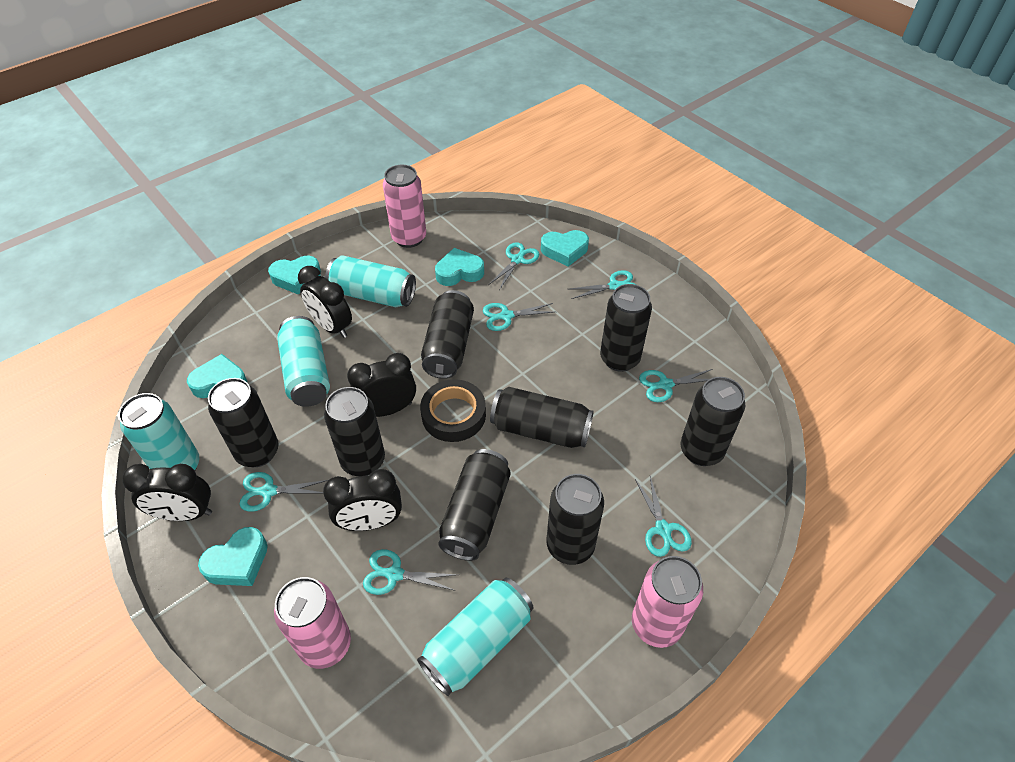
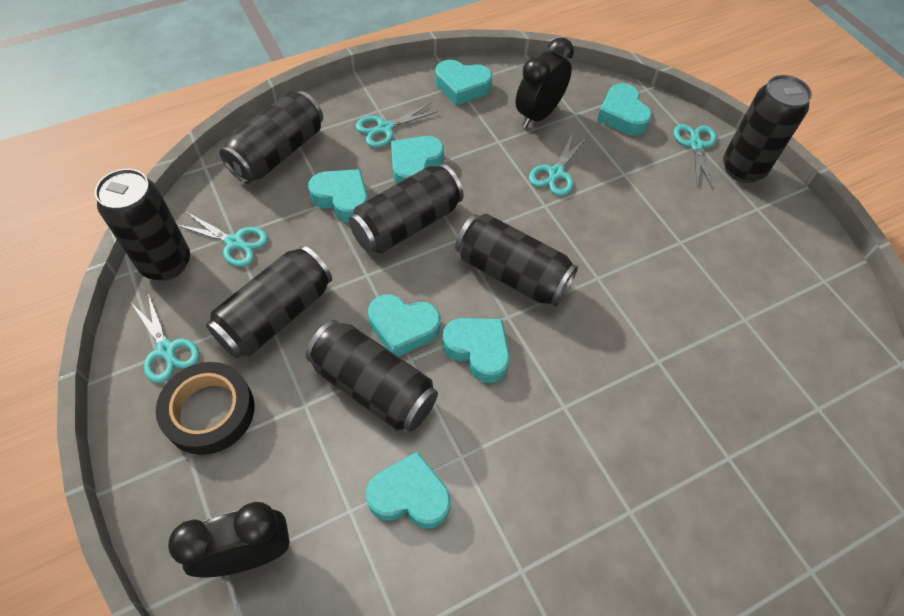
black can: 8 -> 7
black clock: 4 -> 2
pink can: 3 -> 0
turquoise can: 4 -> 0
turquoise heart: 5 -> 7
turquoise scissors: 7 -> 5

